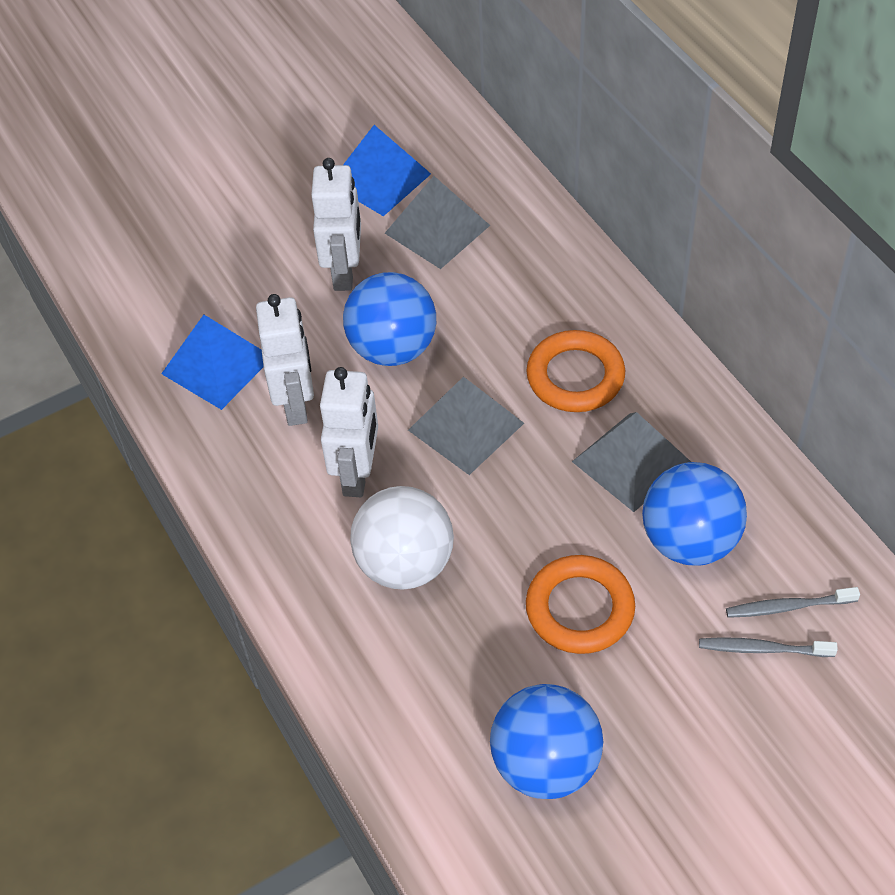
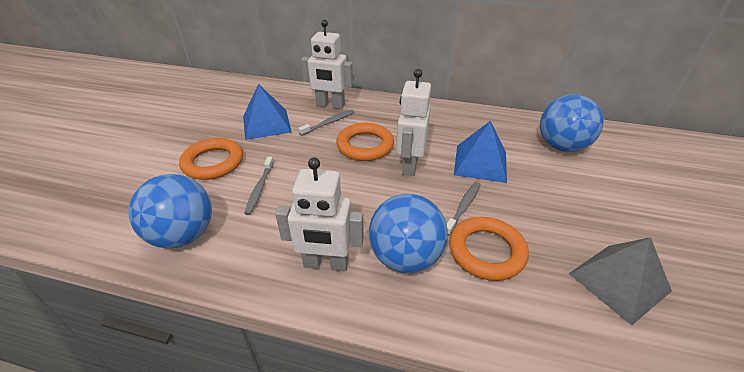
grey pyramid: 3 -> 1
grey toothbrush: 2 -> 3
orange ring: 2 -> 3
white ball: 1 -> 0

